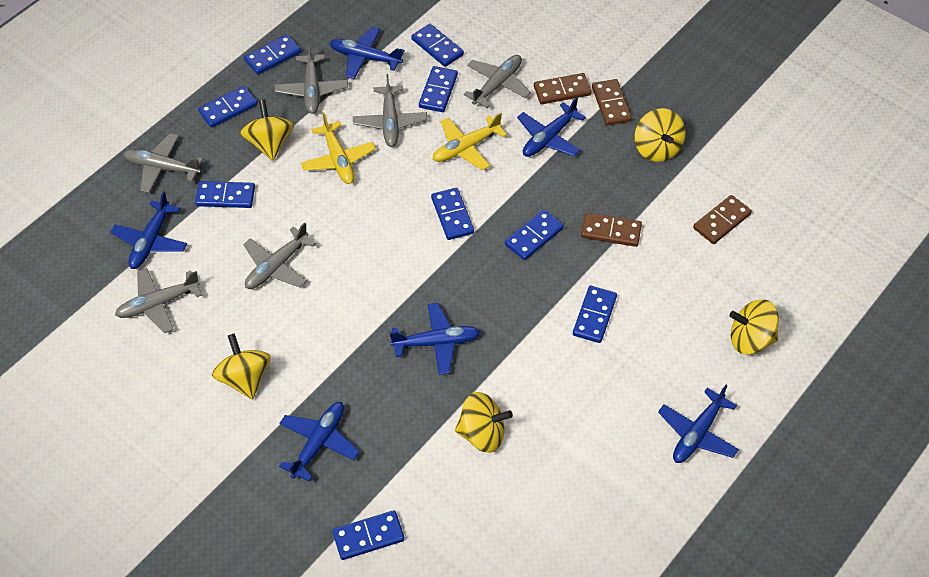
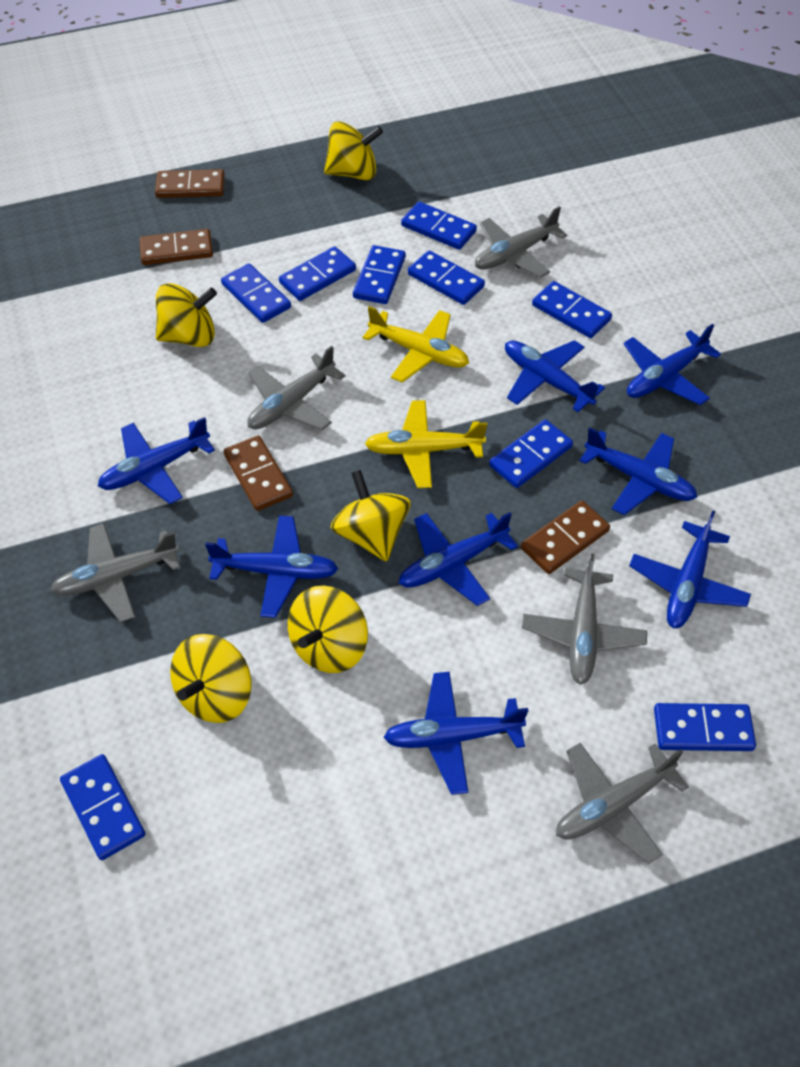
blue plane: 6 -> 8
grey plane: 6 -> 5

